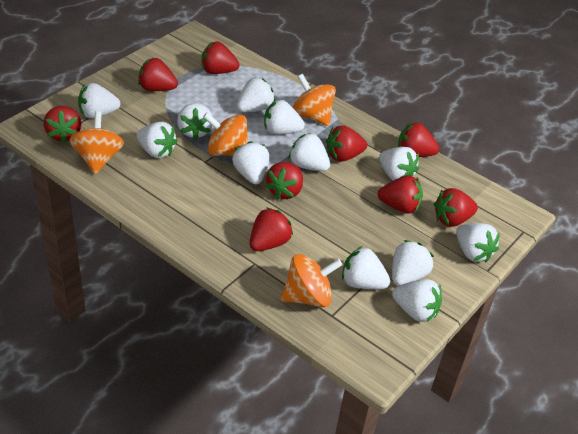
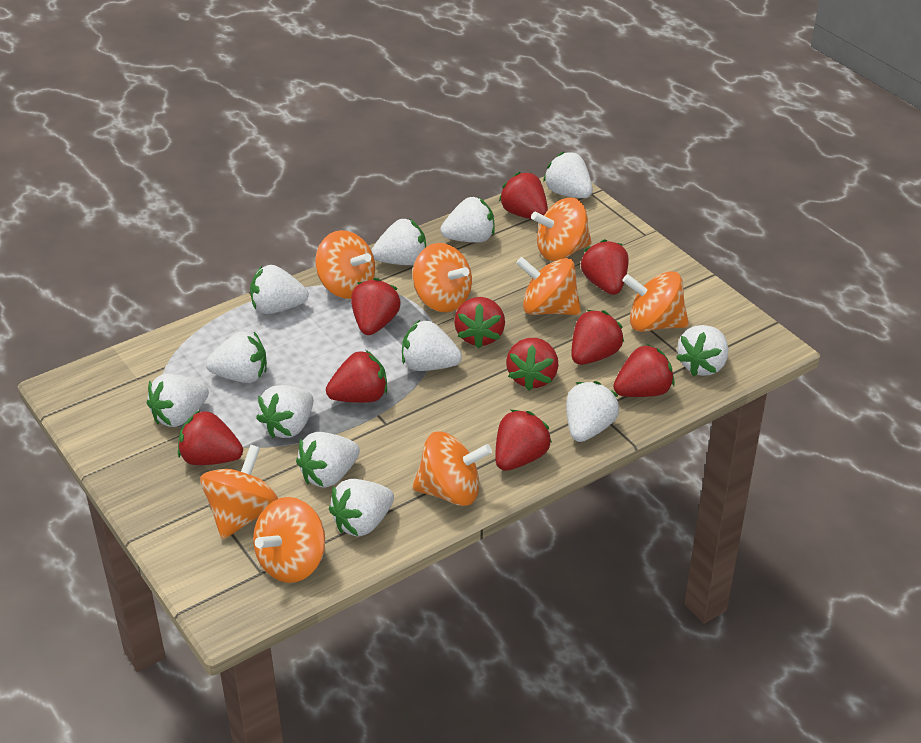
orange spinning top: 4 -> 8
red strawberry: 9 -> 10

